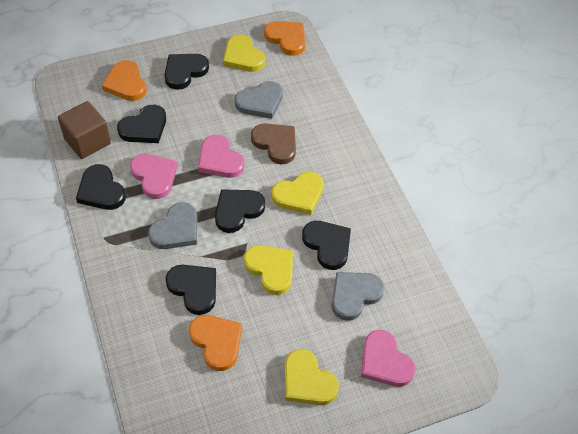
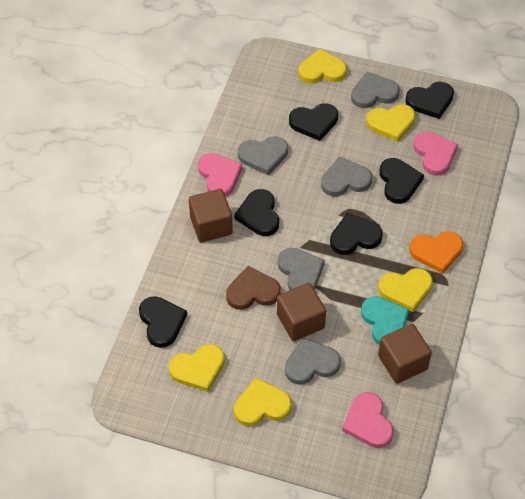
brown cube: 1 -> 3
grey heart: 3 -> 5
orange heart: 3 -> 1
turquoise heart: 0 -> 1
yellow heart: 4 -> 5

